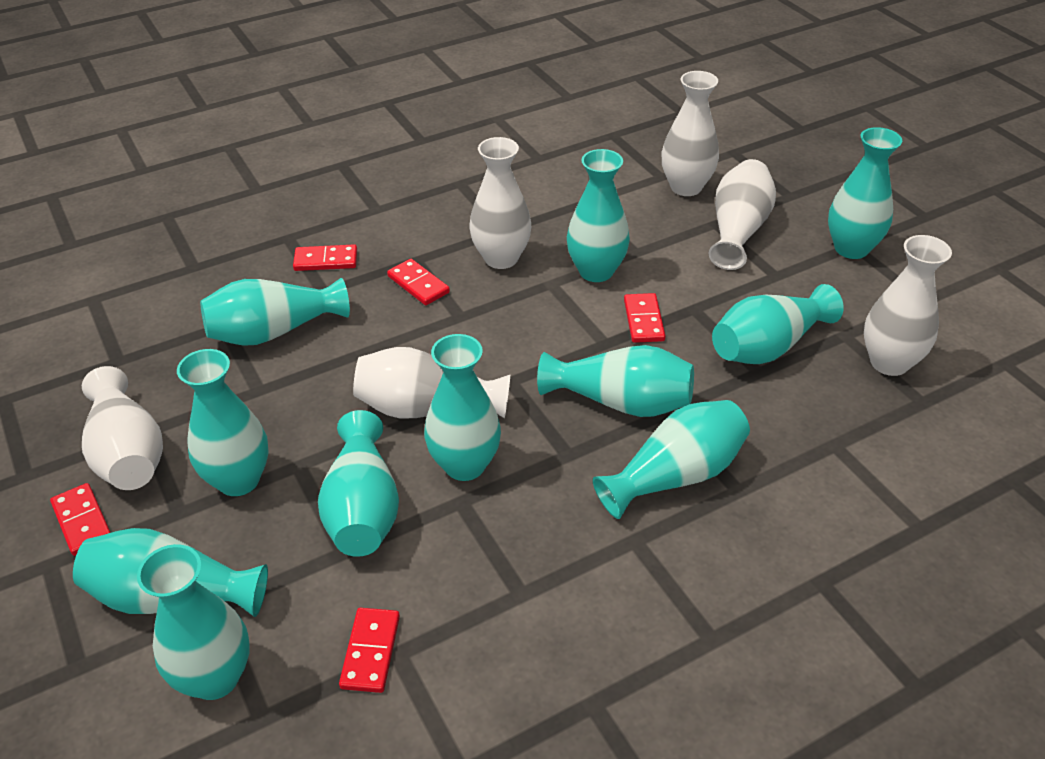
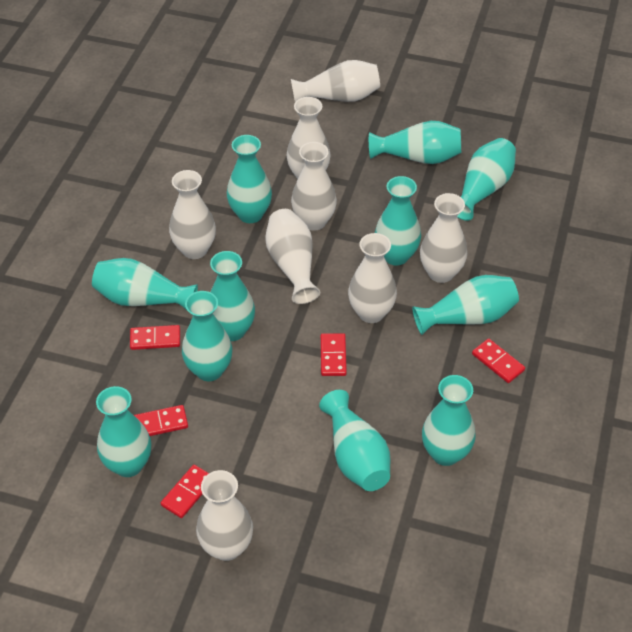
white vase: 6 -> 8

